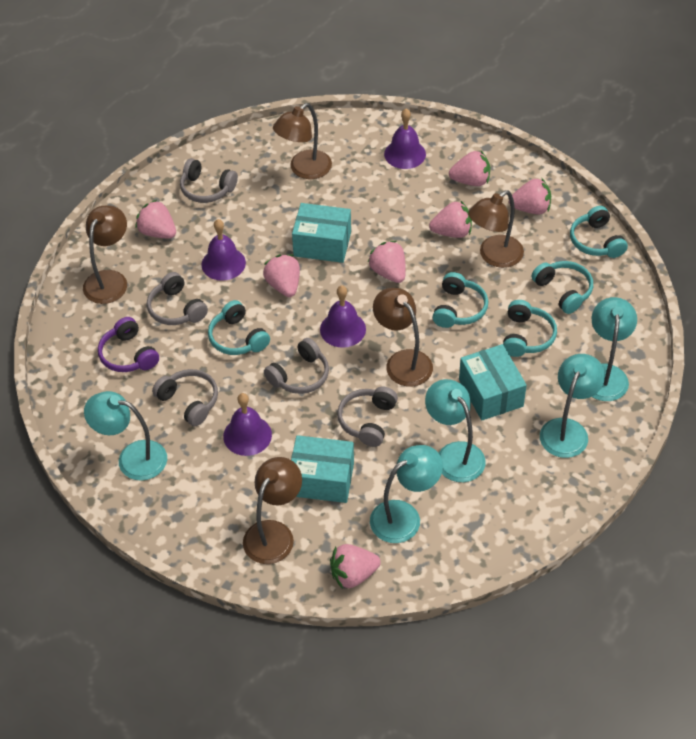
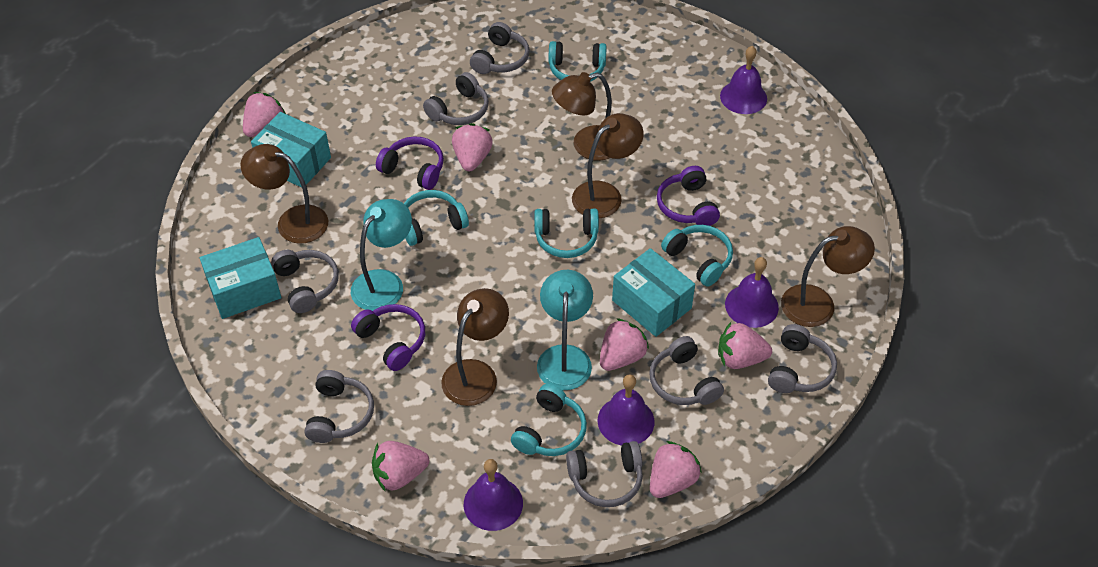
grey headphones: 5 -> 7
pink strawberry: 7 -> 6
purple headphones: 1 -> 3
turquoise lamp: 5 -> 2

